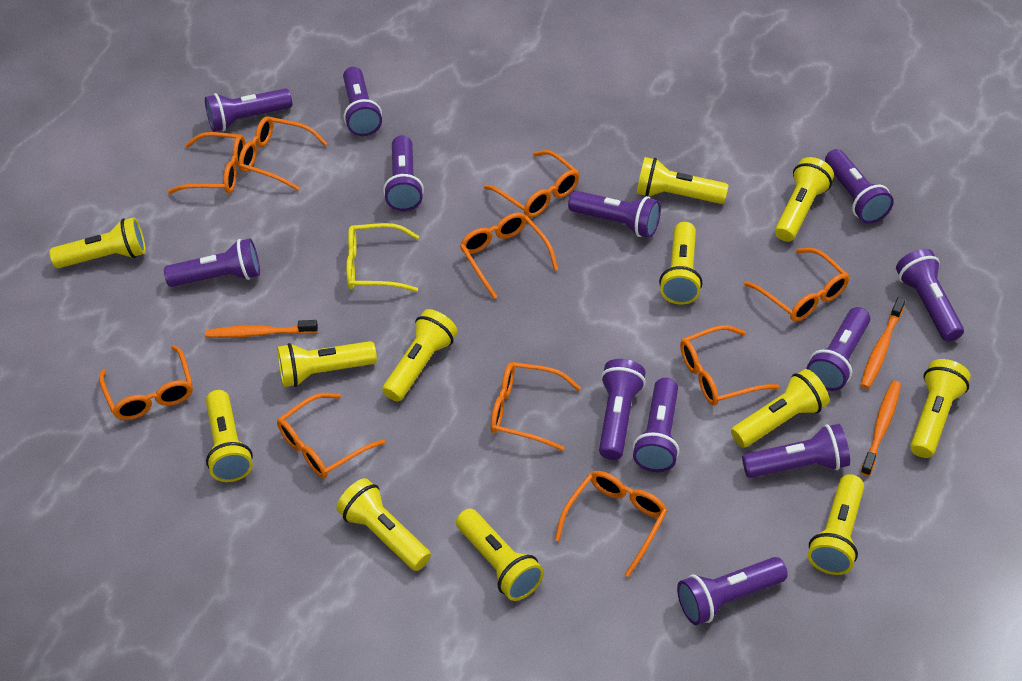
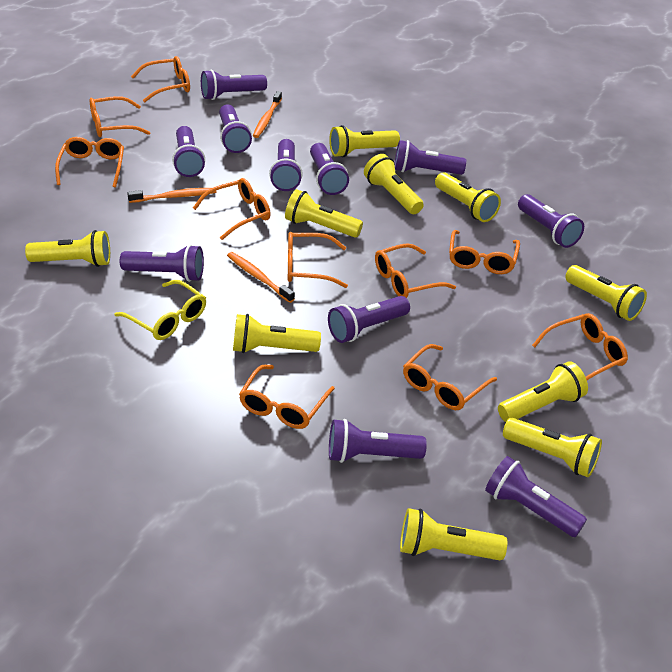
purple flashlight: 12 -> 11
yellow flashlight: 12 -> 10

